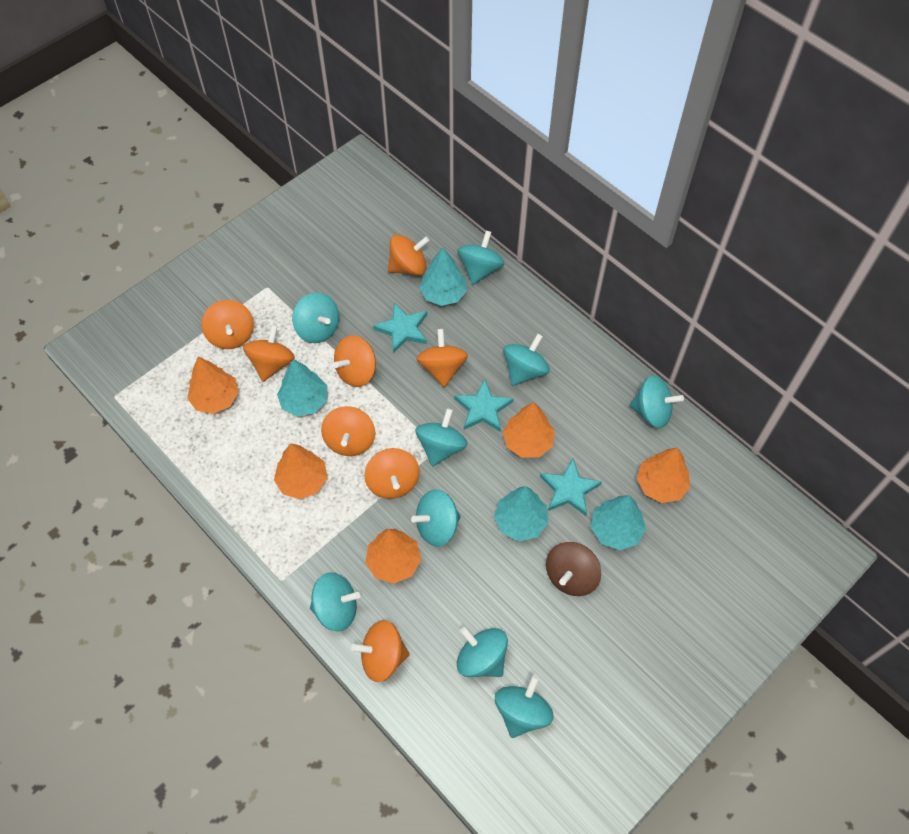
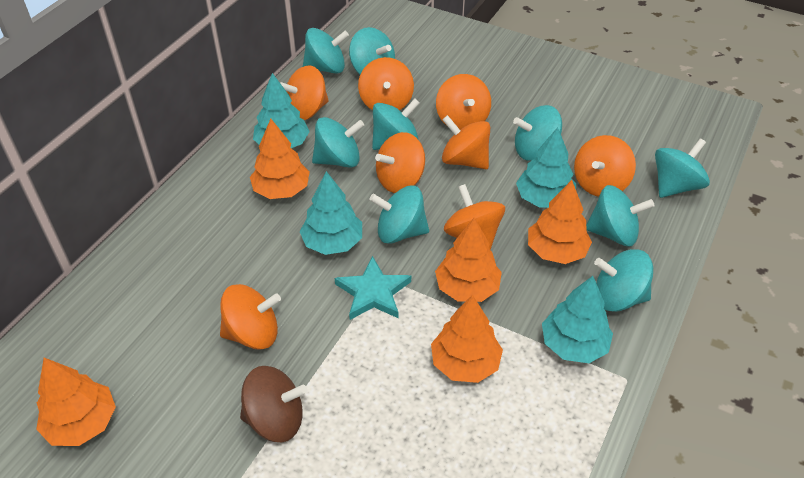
turquoise star: 3 -> 1

